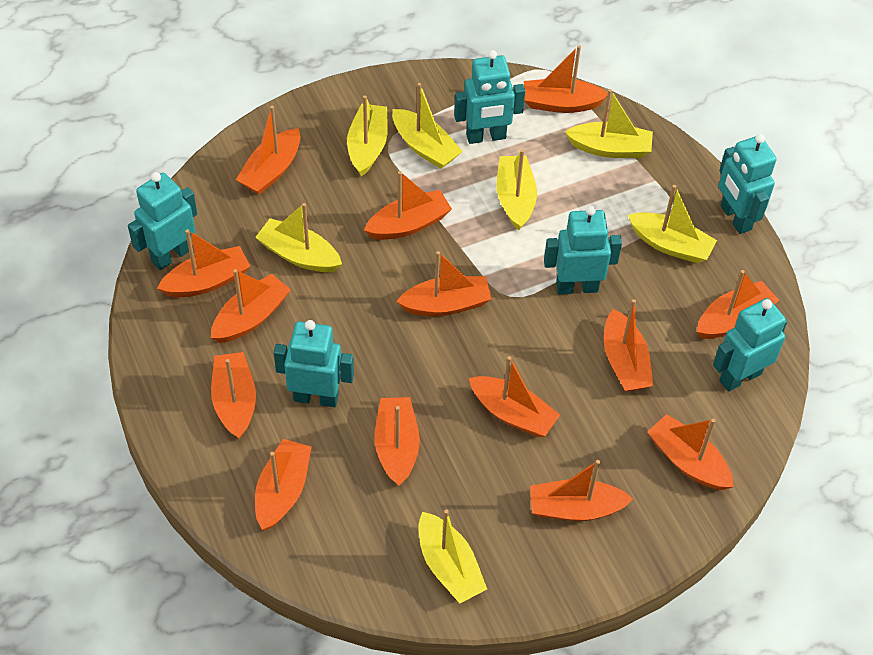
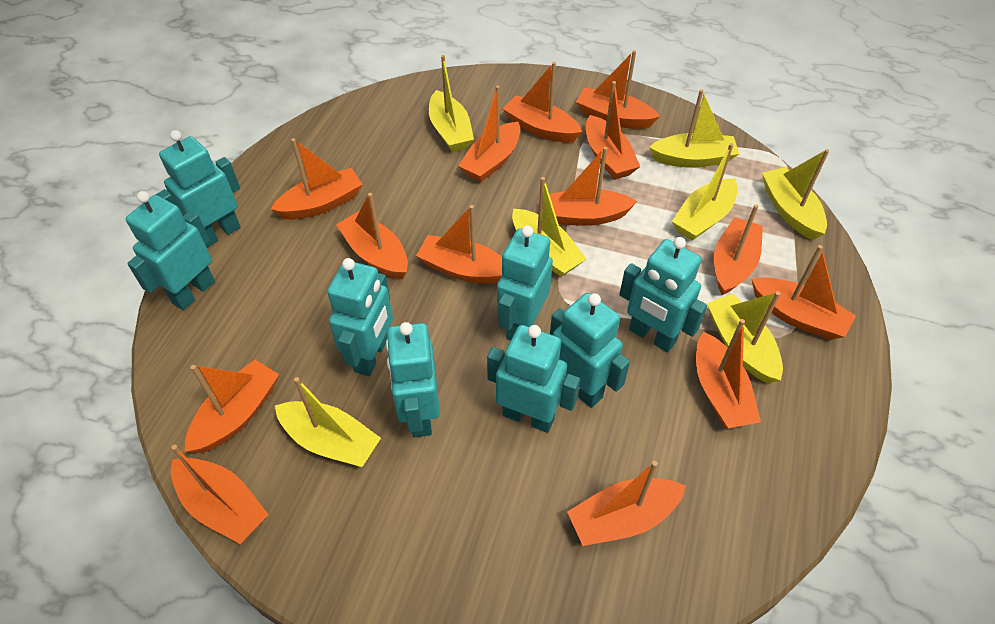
turquoise robot: 6 -> 8

